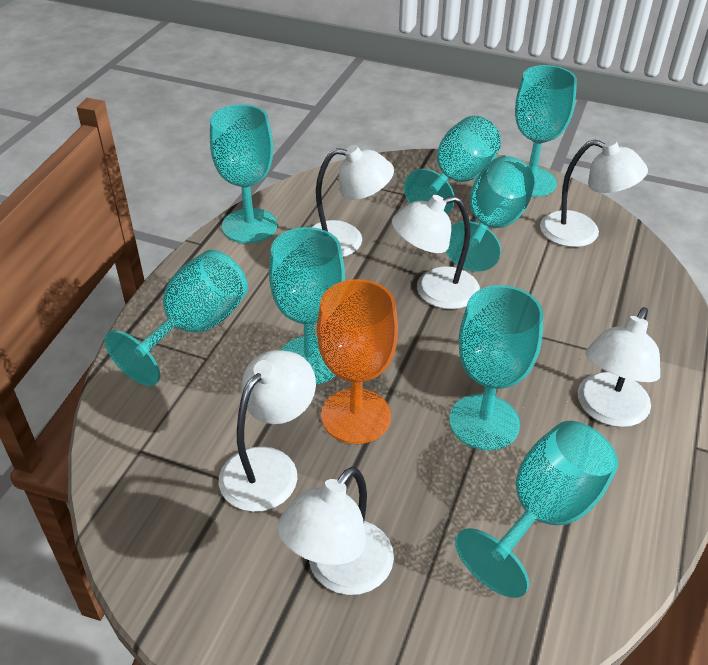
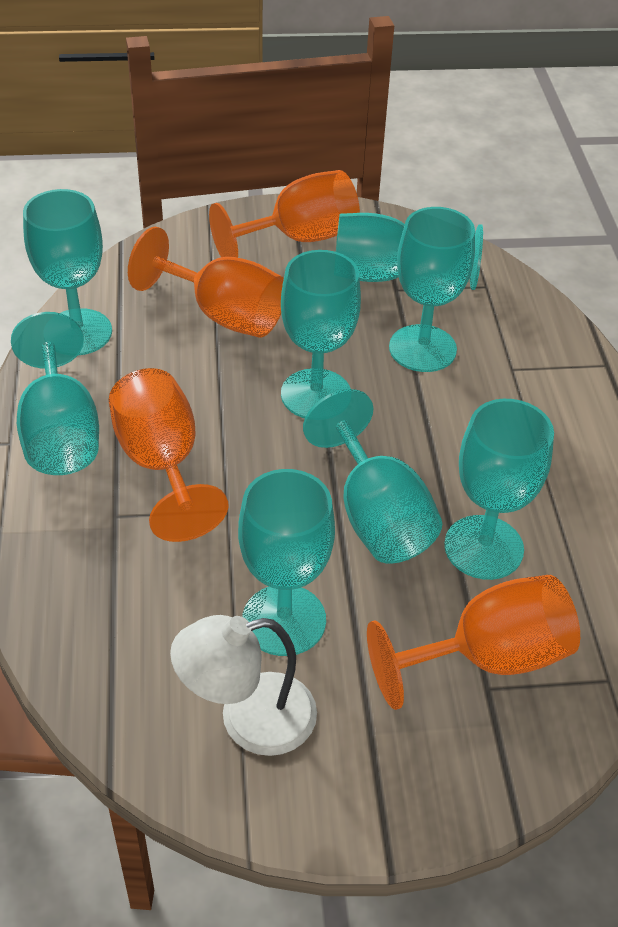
orange goblet: 1 -> 4
white lamp: 6 -> 1

